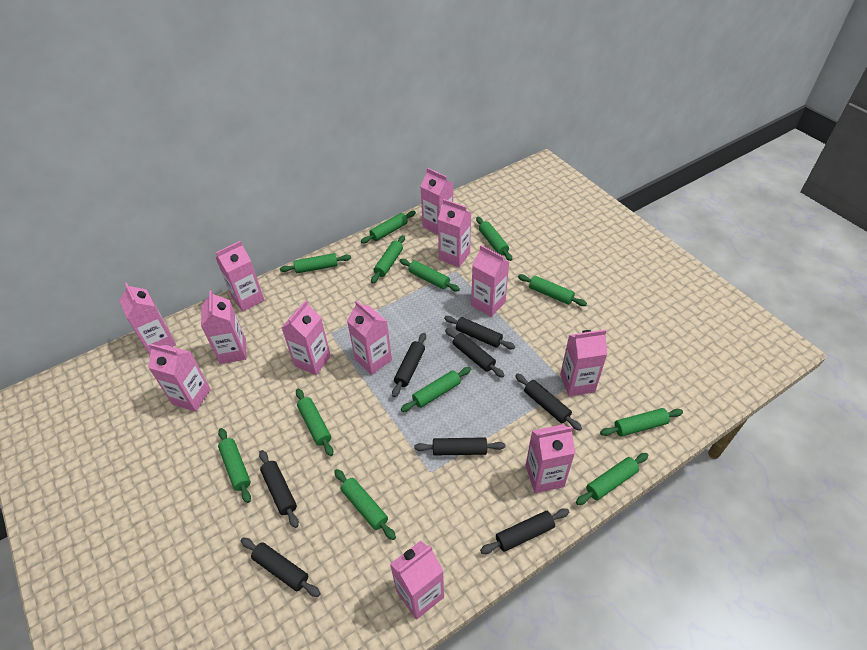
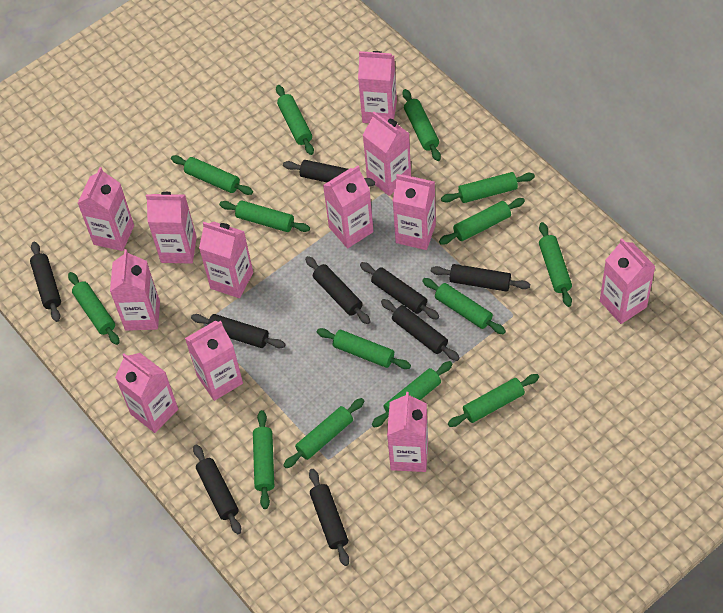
black rolling pin: 8 -> 9
green rolling pin: 12 -> 14

